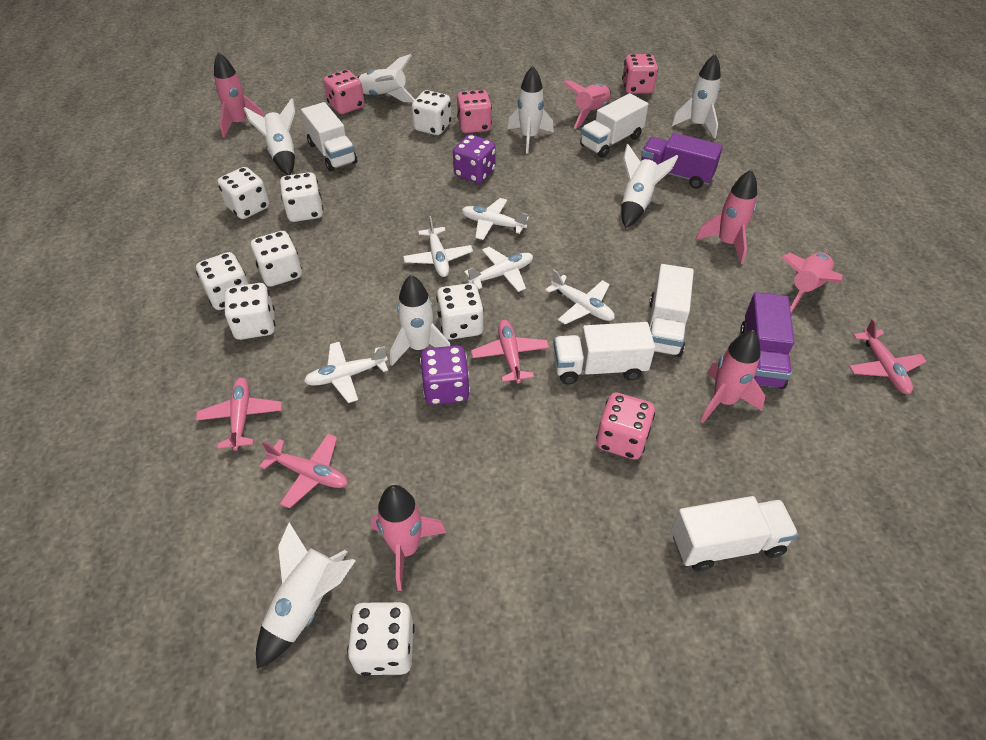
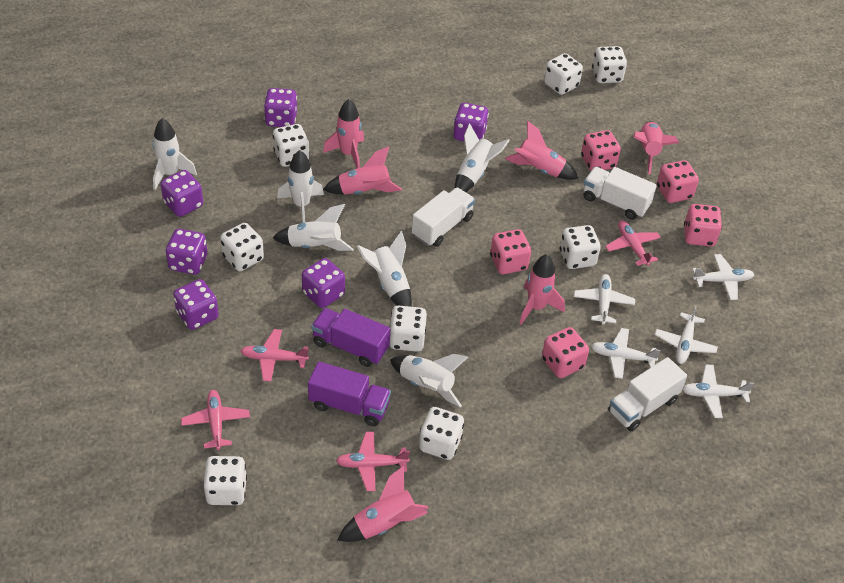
pink dice: 4 -> 5
purple dice: 2 -> 6
white rocket: 7 -> 6
white truck: 5 -> 3

